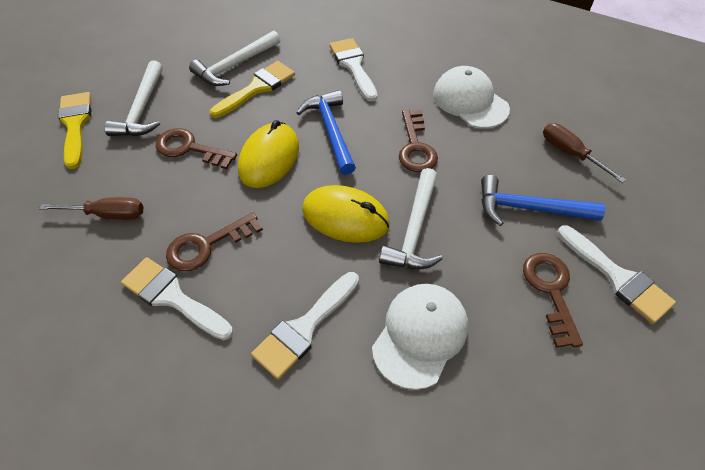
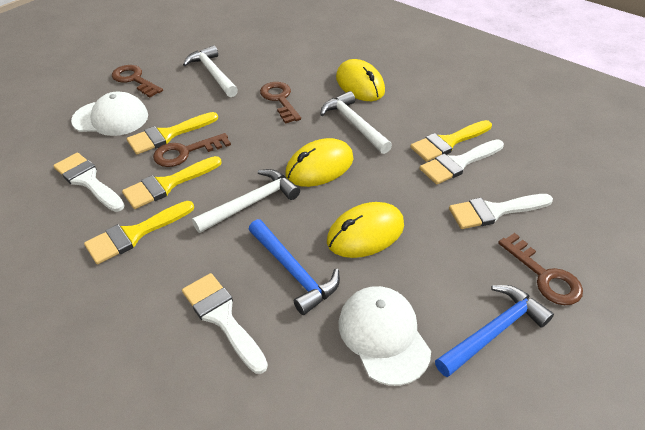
brown screwdriver: 2 -> 0
yellow brush: 2 -> 4
yellow mouse: 2 -> 3

